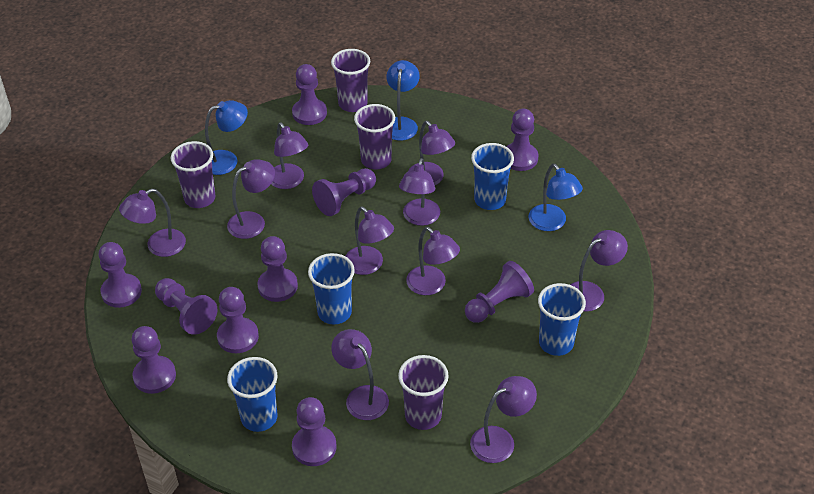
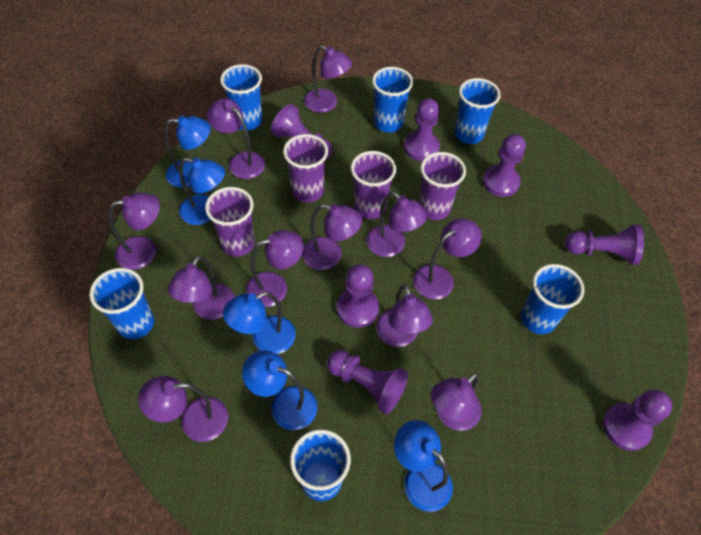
blue cup: 4 -> 6
blue lamp: 3 -> 5
purple lamp: 10 -> 11
purple pawn: 10 -> 7

